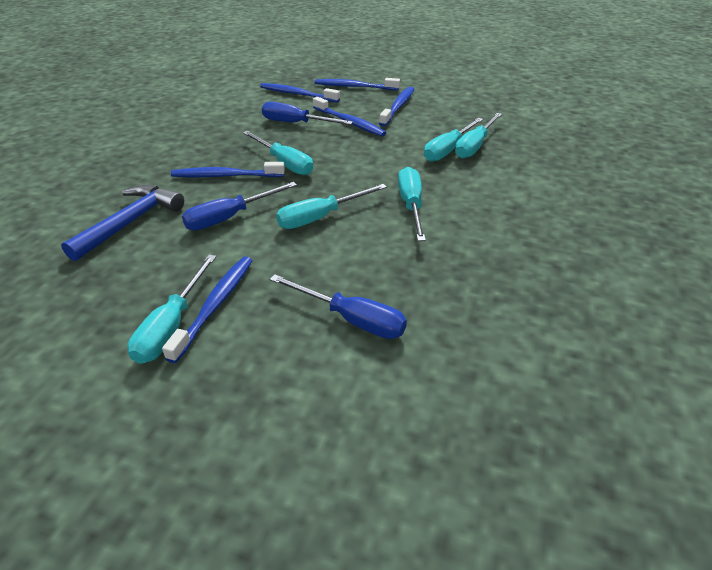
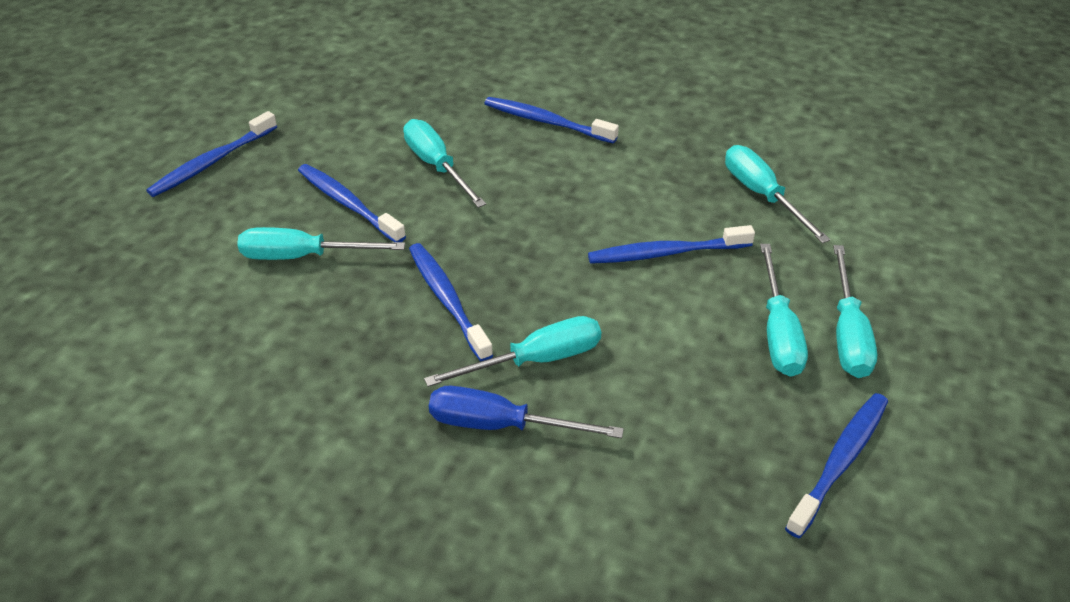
blue hammer: 1 -> 0
blue screwdriver: 3 -> 1

